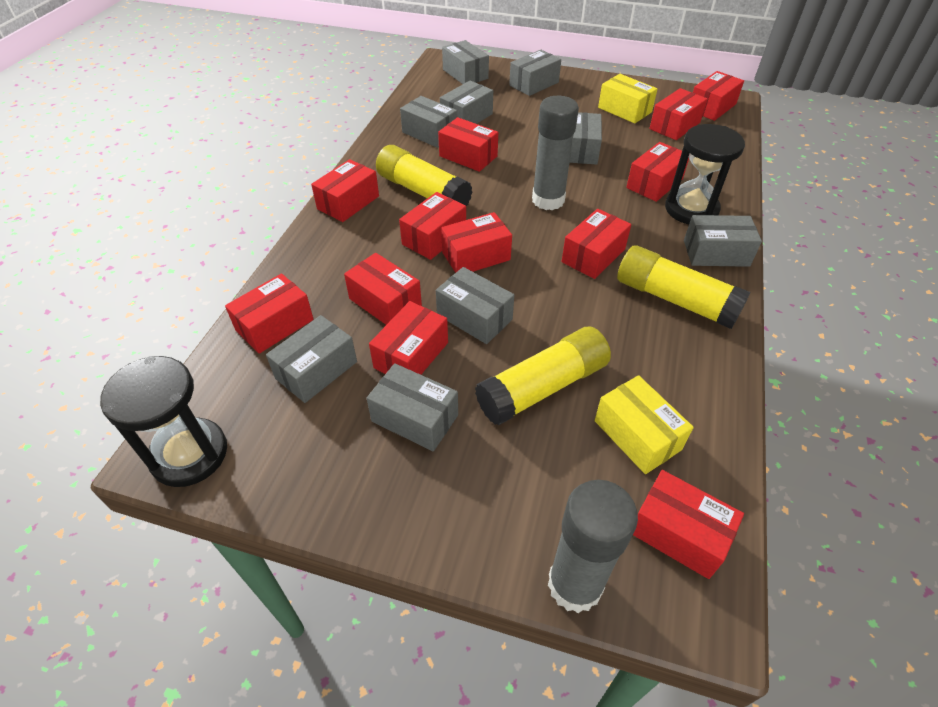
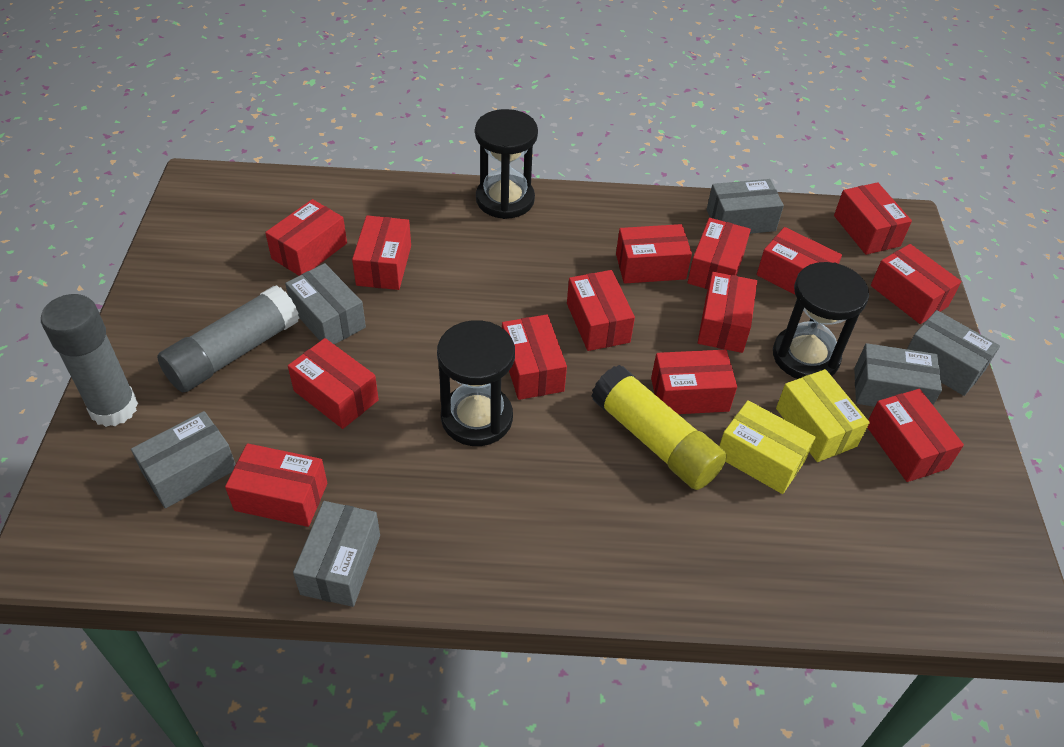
black hourglass: 2 -> 3
grey box: 9 -> 6
red box: 12 -> 14
yellow glue stick: 3 -> 1

